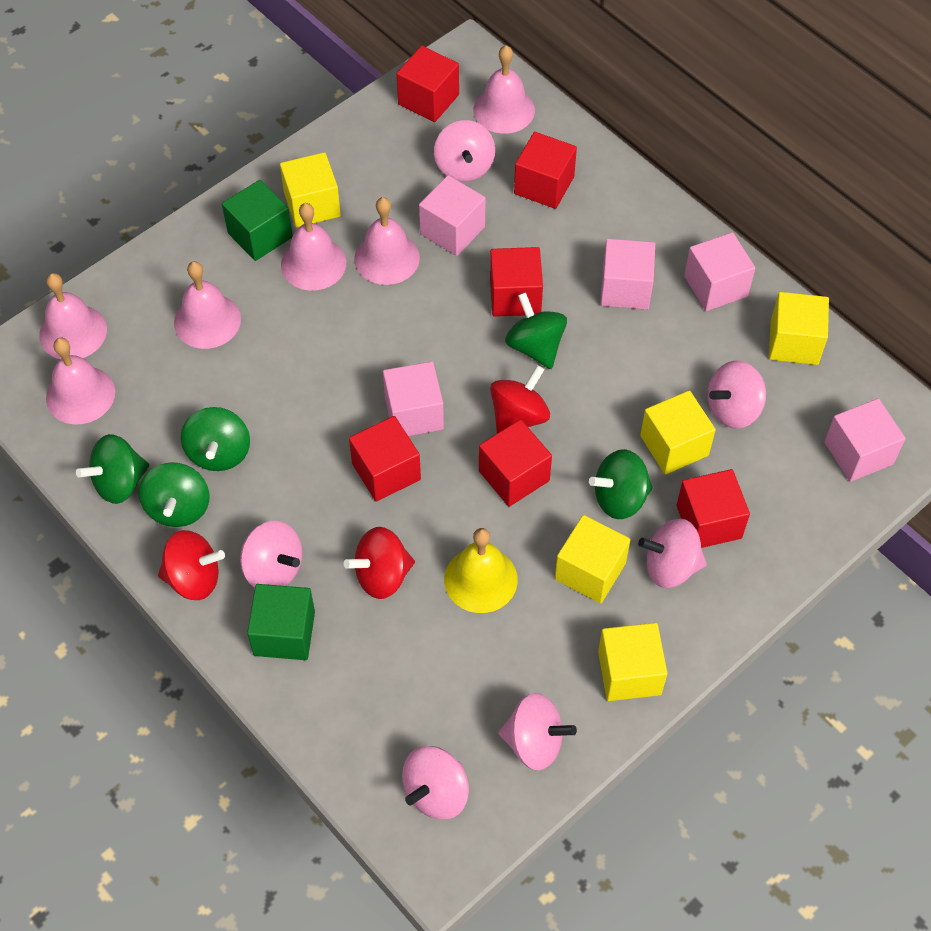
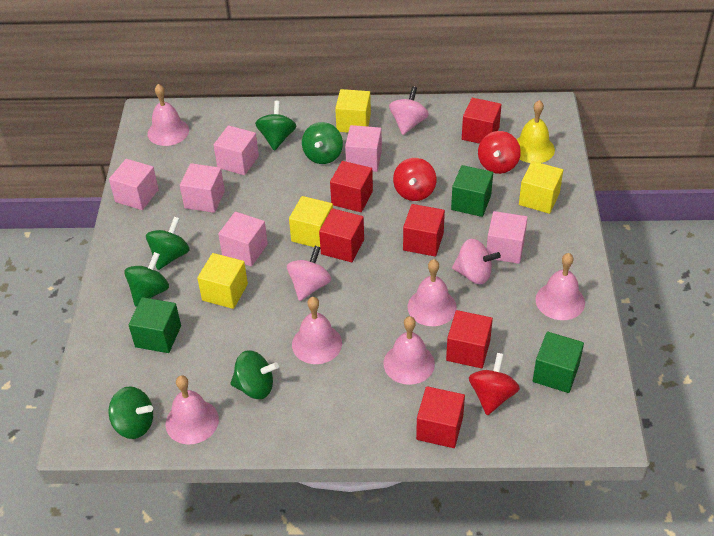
green cube: 2 -> 3
green spinning top: 5 -> 6
pink cube: 5 -> 6
pink spinning top: 6 -> 3
yellow cube: 5 -> 4

